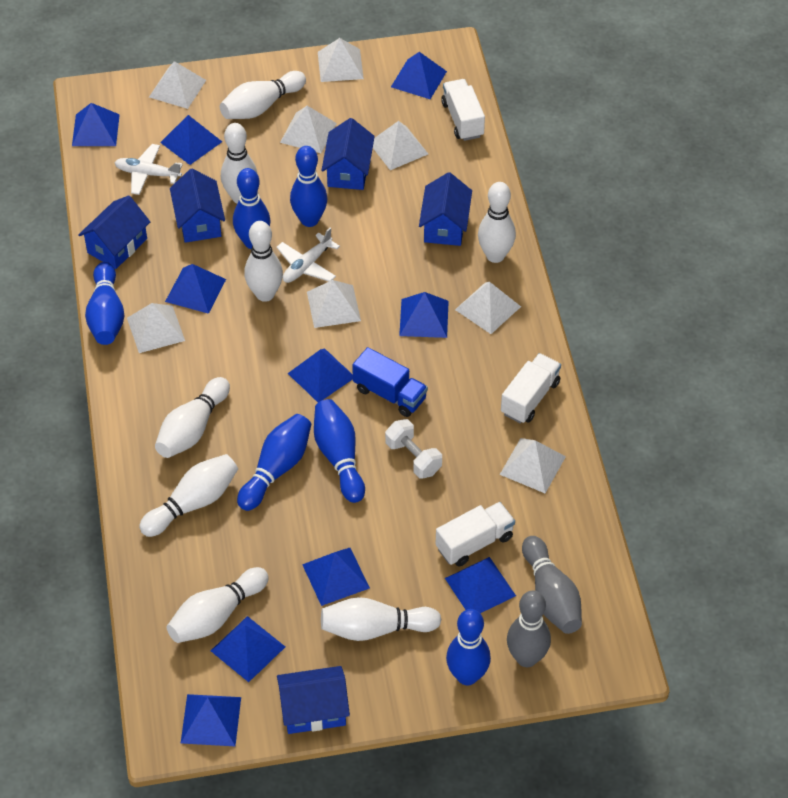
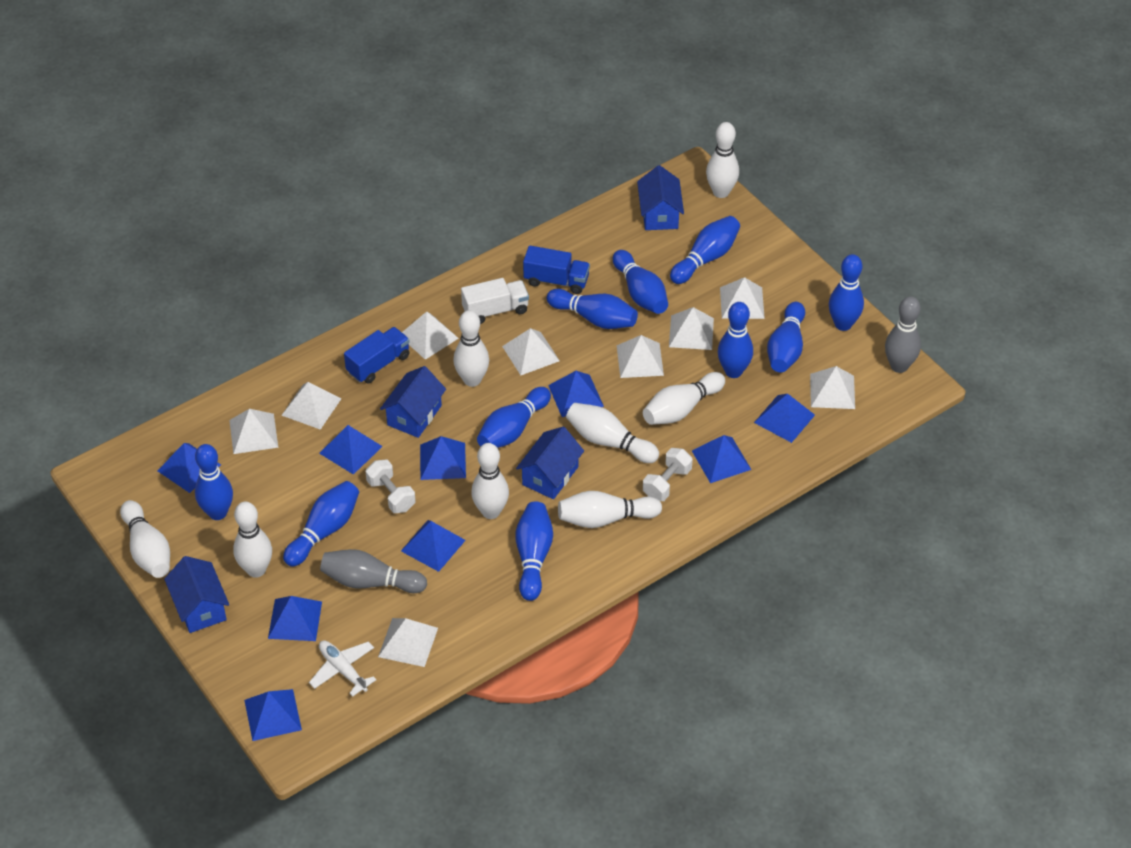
blue bowling pin: 6 -> 10
blue house: 5 -> 4
blue pyramid: 10 -> 9
blue truck: 1 -> 2
white dumbbell: 1 -> 2
white plane: 2 -> 1
white pyramid: 8 -> 9
white truck: 3 -> 1

